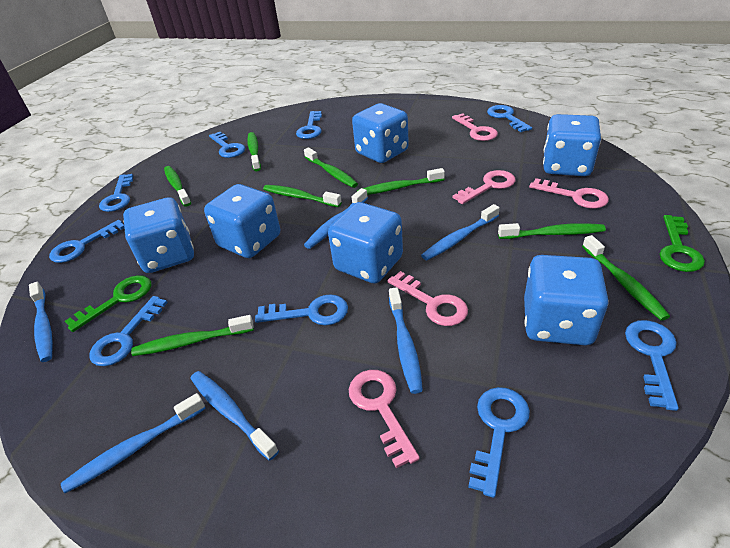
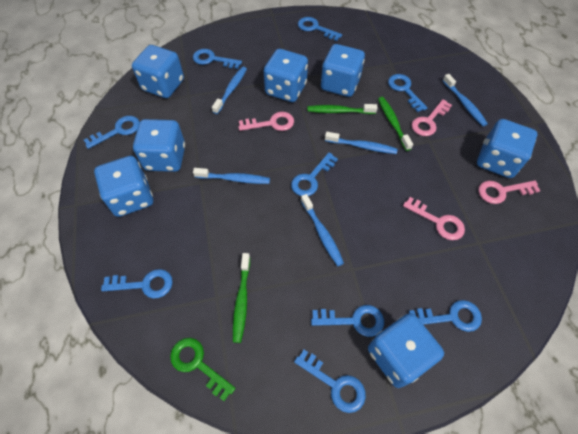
blue dice: 6 -> 7
blue toothbrush: 6 -> 5
green key: 2 -> 1
green toothbrush: 8 -> 3
pink key: 5 -> 4

